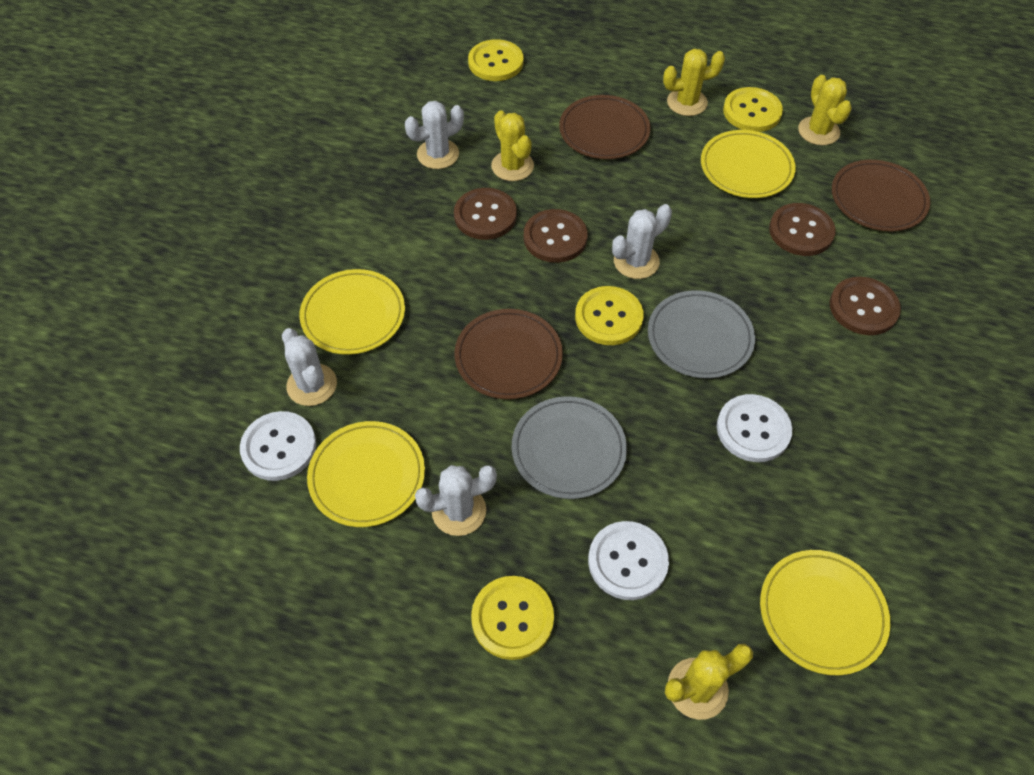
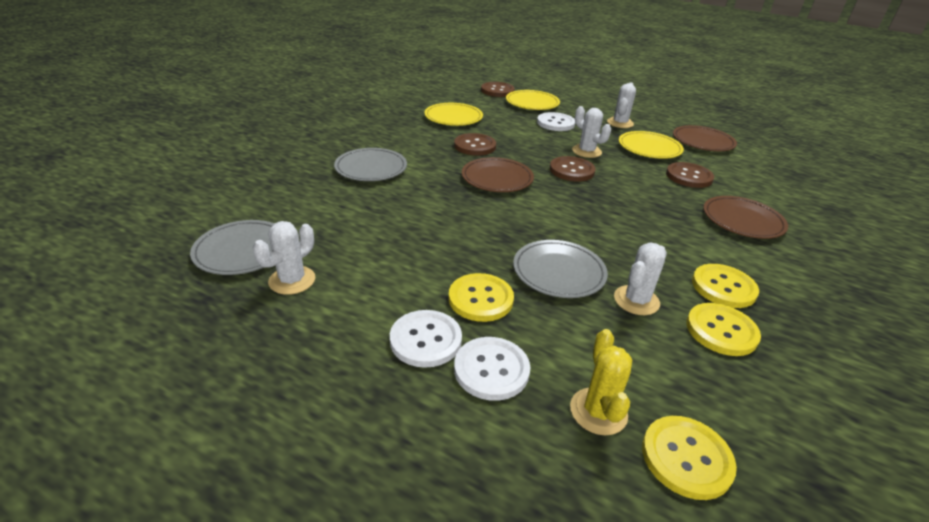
grey plate: 2 -> 3
yellow cactus: 4 -> 1
yellow plate: 4 -> 3

